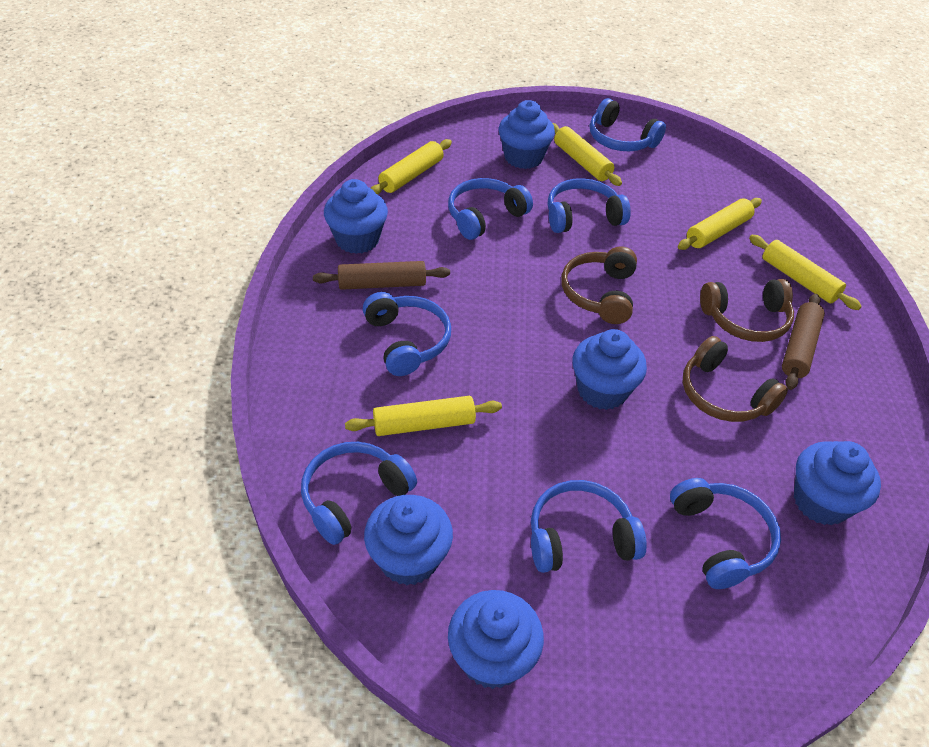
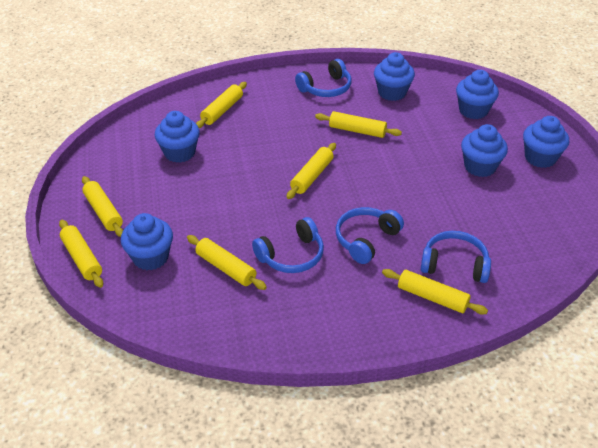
blue headphones: 7 -> 4
brown headphones: 3 -> 0
brown rolling pin: 2 -> 0
yellow rolling pin: 5 -> 7

